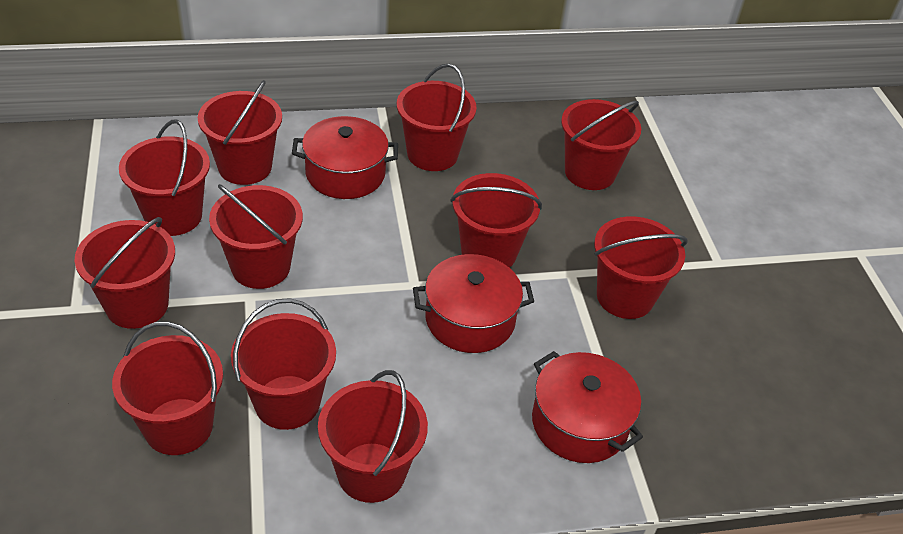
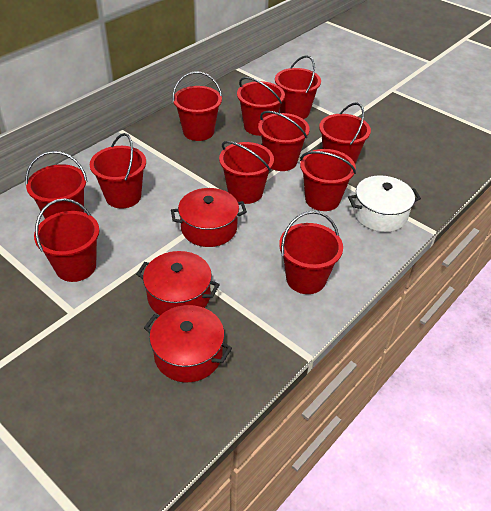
white pot: 0 -> 1

